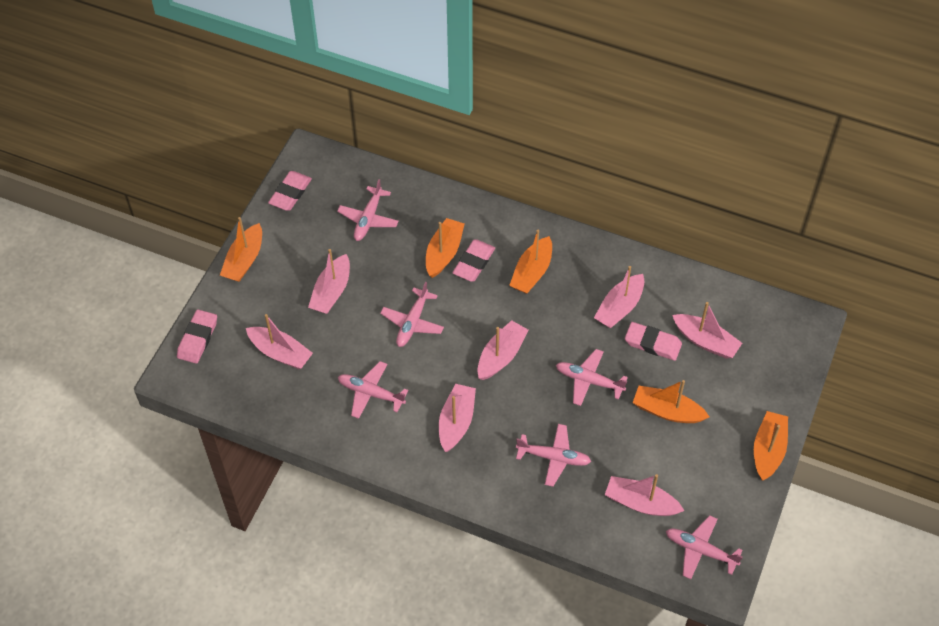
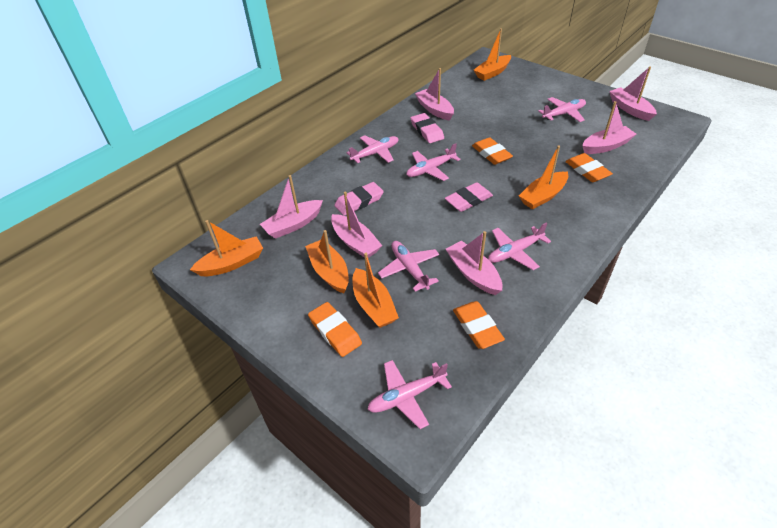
orange eraser: 0 -> 4
pink boat: 7 -> 6
pink eraser: 4 -> 3

